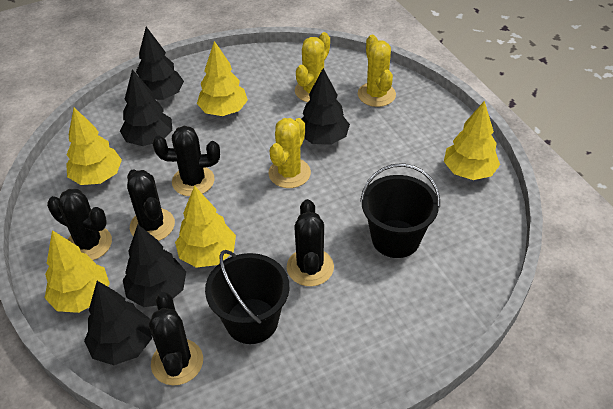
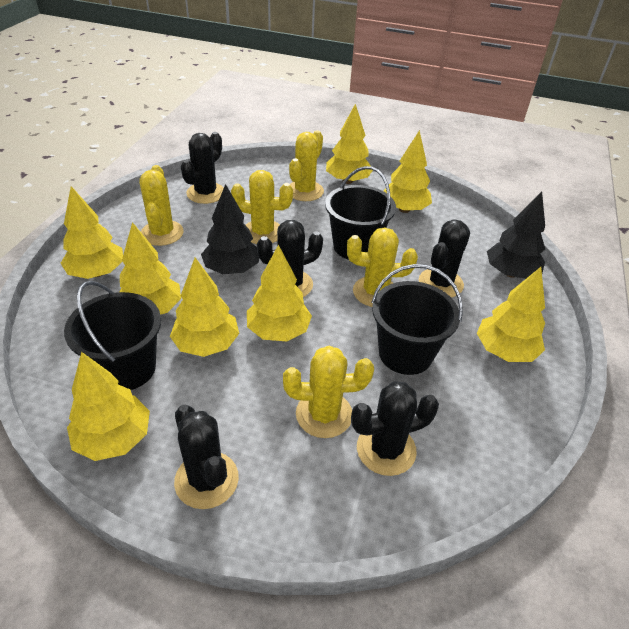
black bucket: 2 -> 3
black tree: 5 -> 2
yellow cactus: 3 -> 5
yellow tree: 5 -> 8

